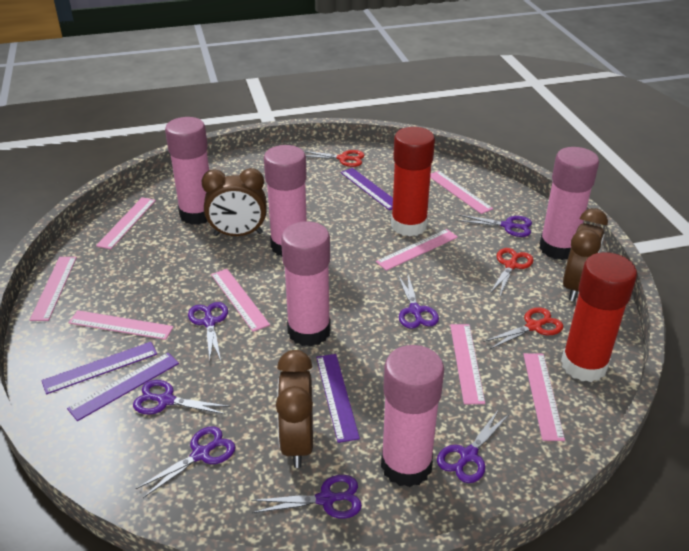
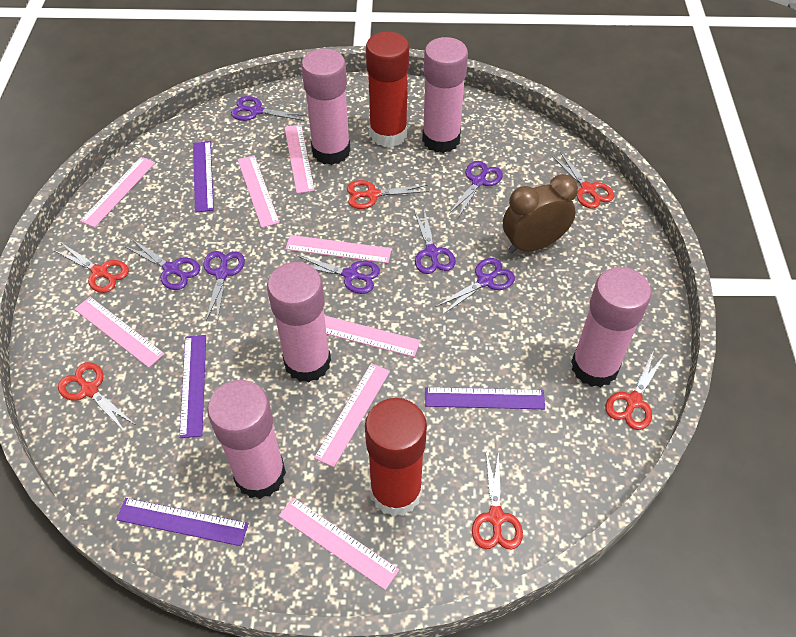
brown clock: 3 -> 1
red scissors: 3 -> 6

